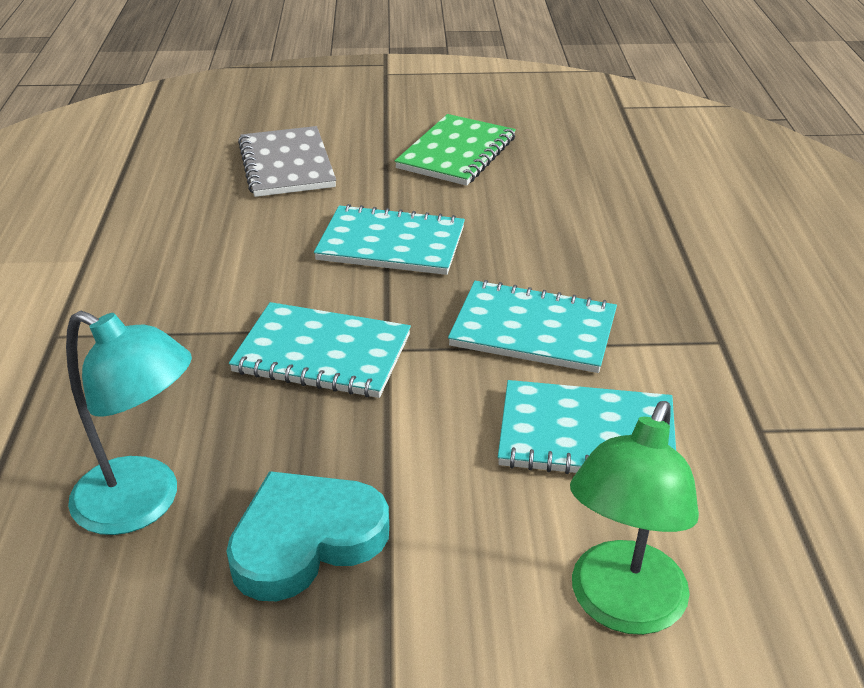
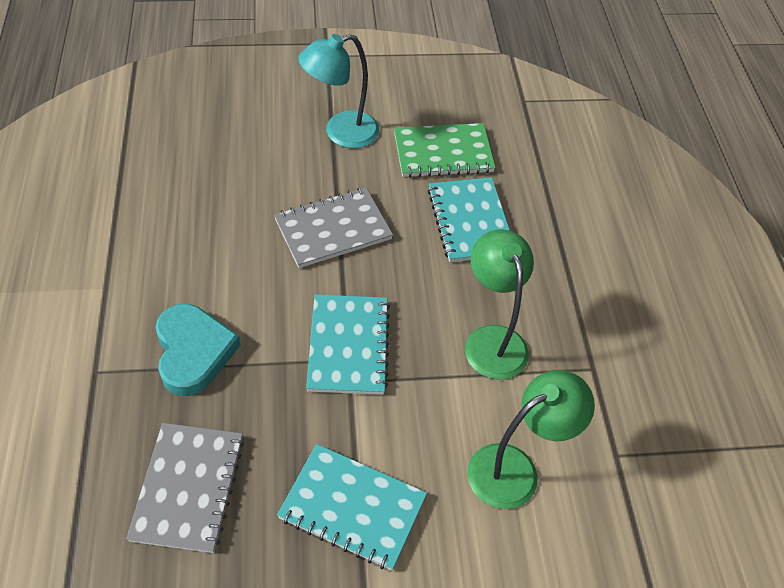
green lamp: 1 -> 2
grey notebook: 1 -> 2
turquoise notebook: 4 -> 3

